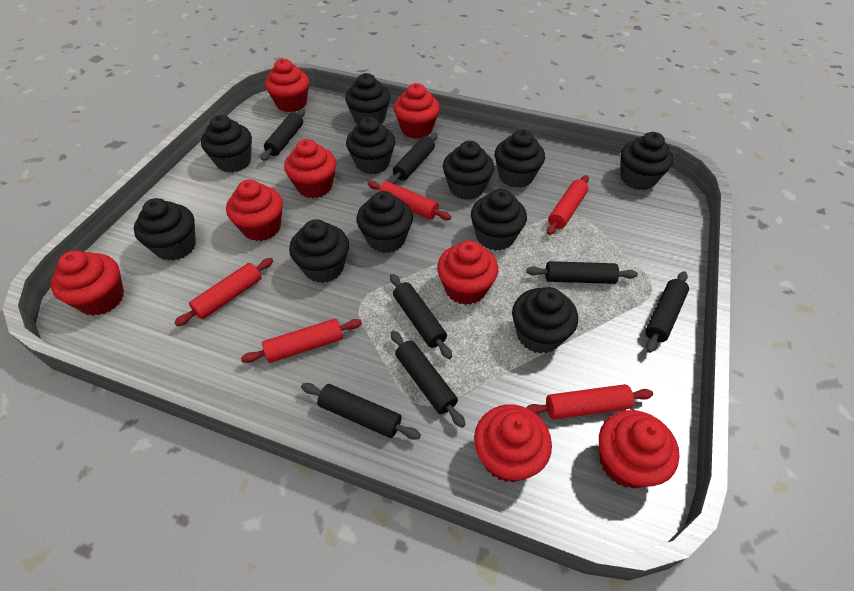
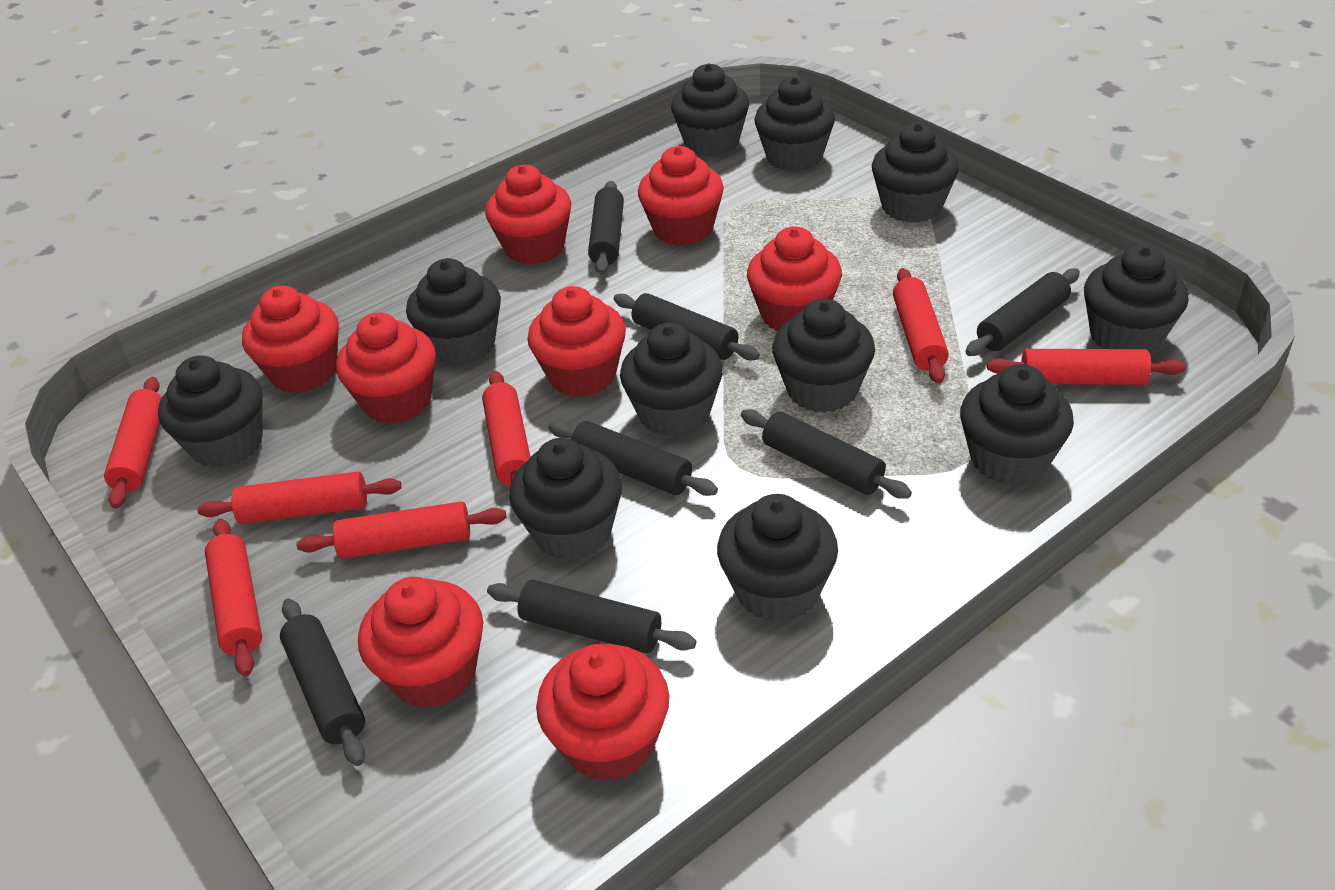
red rolling pin: 5 -> 7

